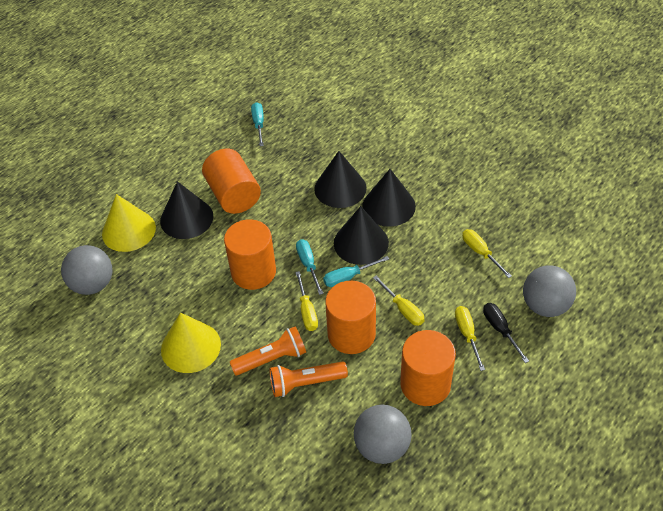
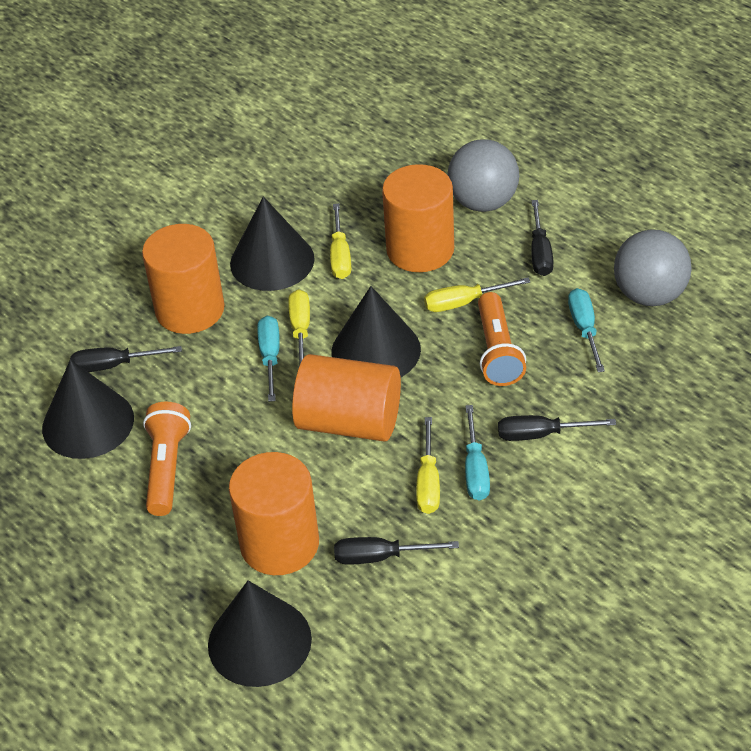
black screwdriver: 1 -> 4
grey ball: 3 -> 2
yellow cone: 2 -> 0

